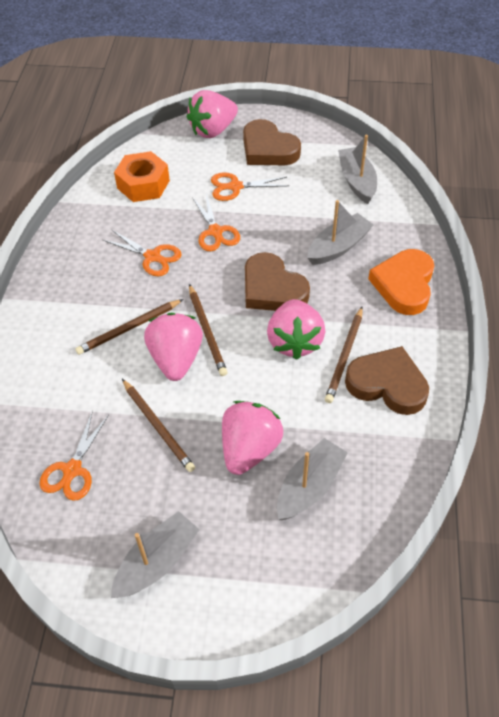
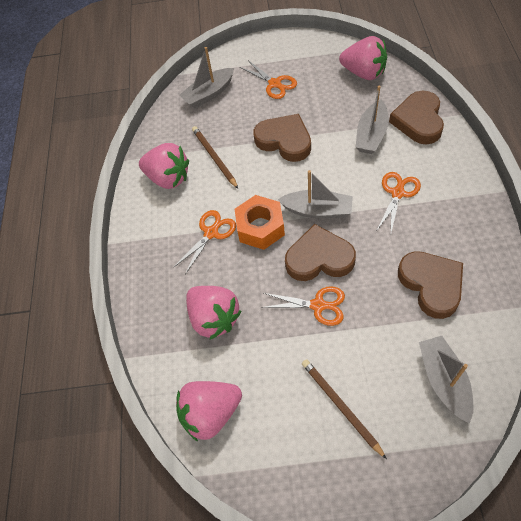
brown heart: 3 -> 4
brown pencil: 4 -> 2
orange heart: 1 -> 0

